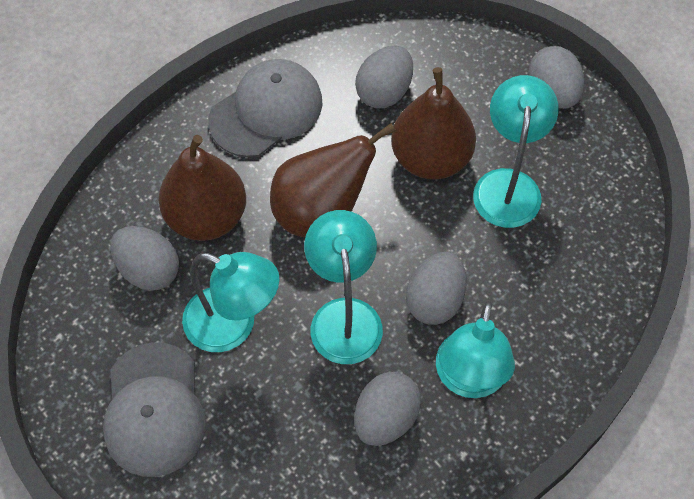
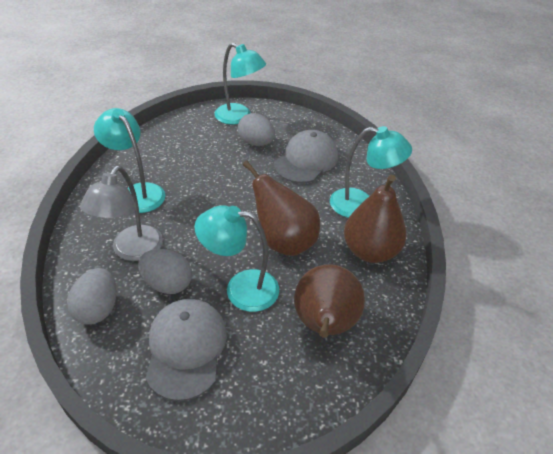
grey egg: 5 -> 3
grey lamp: 0 -> 1

